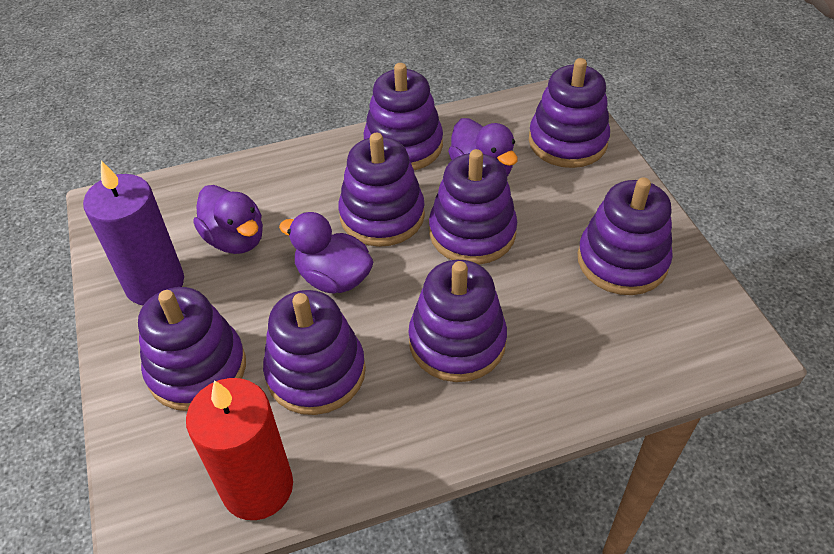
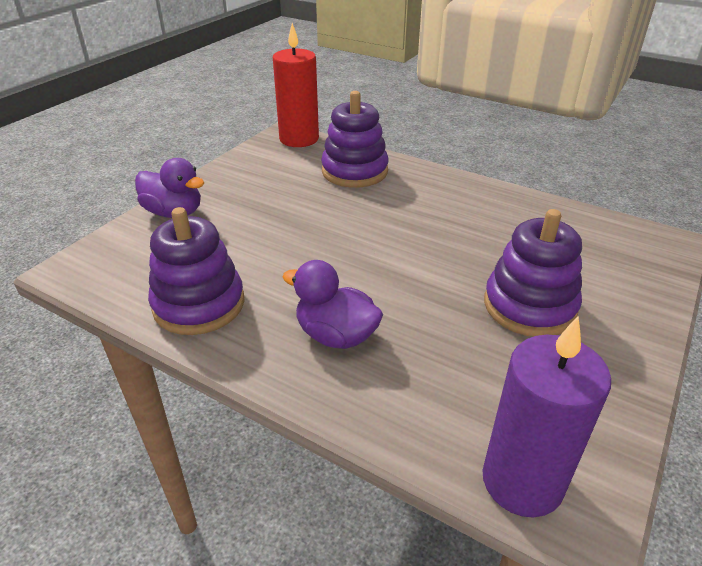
purple duck: 3 -> 2
purple stacking toy: 8 -> 3

